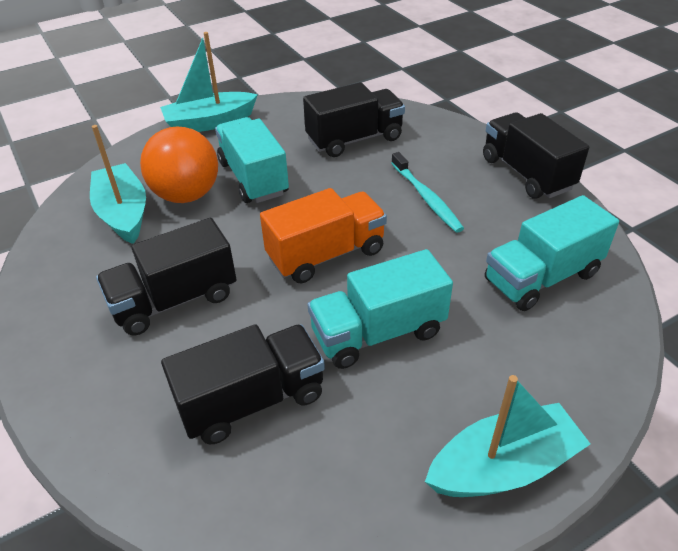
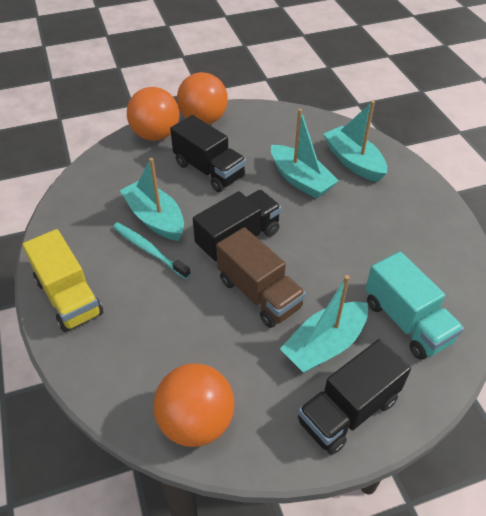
black truck: 4 -> 3
brown truck: 0 -> 1
orange ball: 1 -> 3
orange truck: 1 -> 0
turquoise boat: 3 -> 4
turquoise truck: 3 -> 1
yellow truck: 0 -> 1

